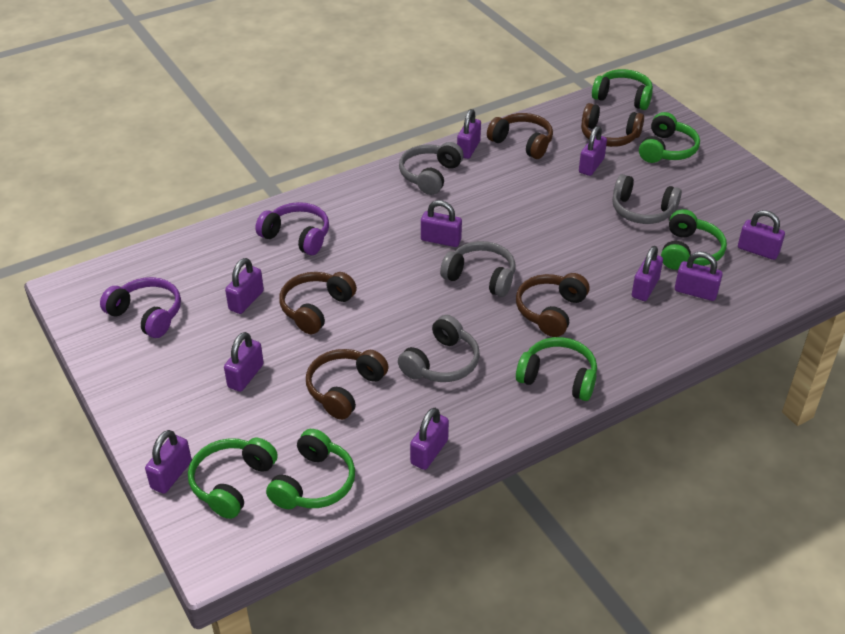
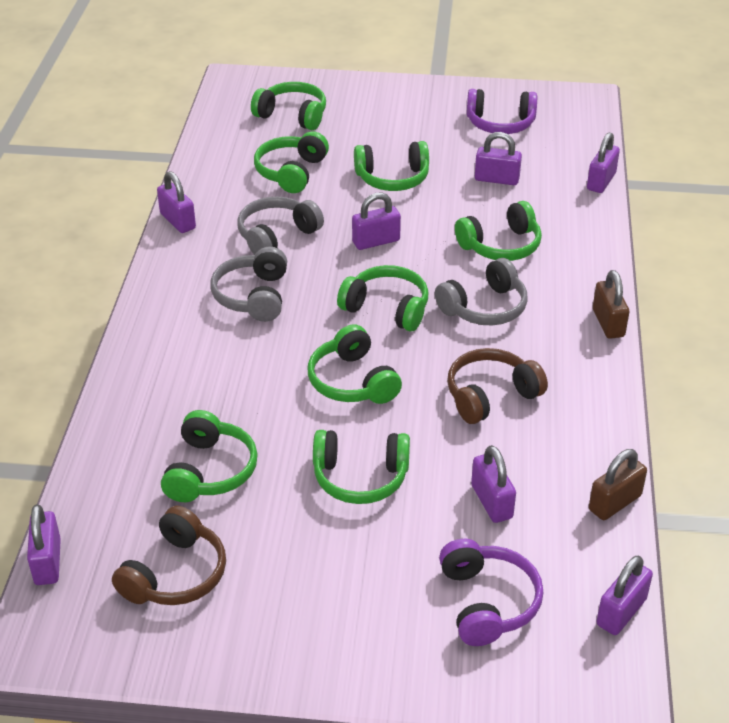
brown headphones: 5 -> 2
brown padlock: 0 -> 2
green headphones: 6 -> 8
grey headphones: 4 -> 3
purple padlock: 10 -> 7

